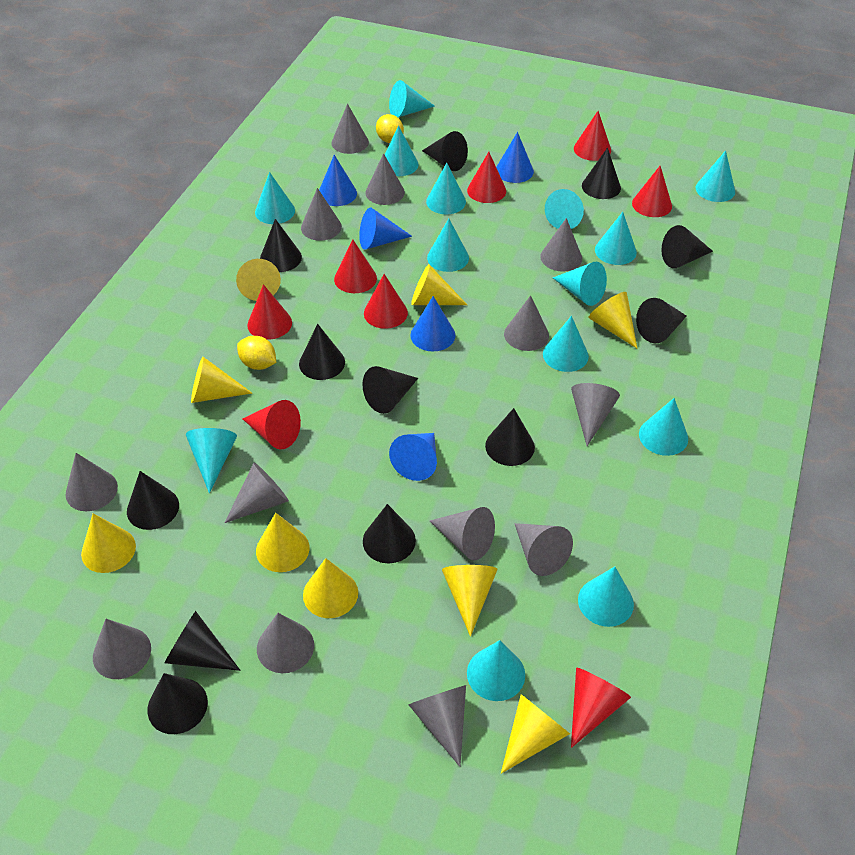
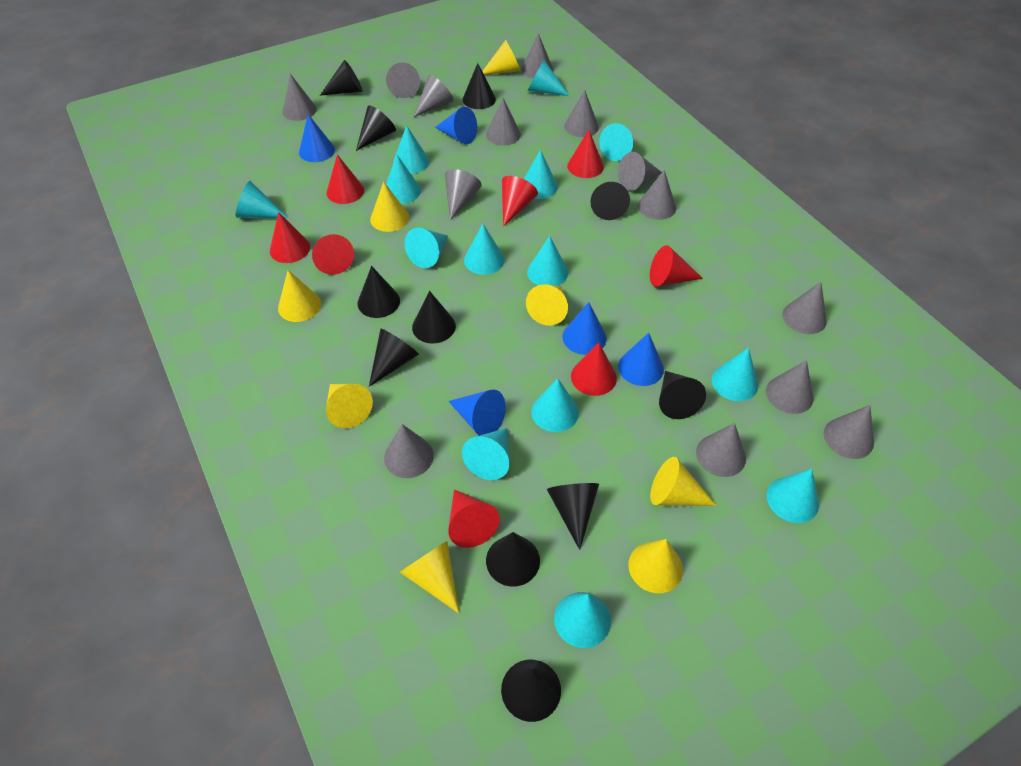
black cone: 12 -> 11
grey cone: 13 -> 14
yellow cone: 9 -> 8
yellow lemon: 2 -> 0

